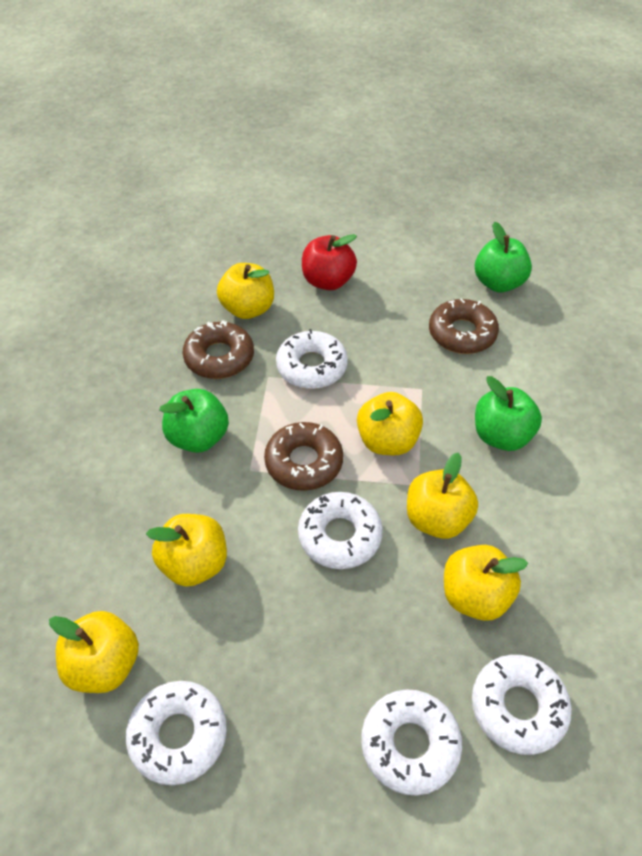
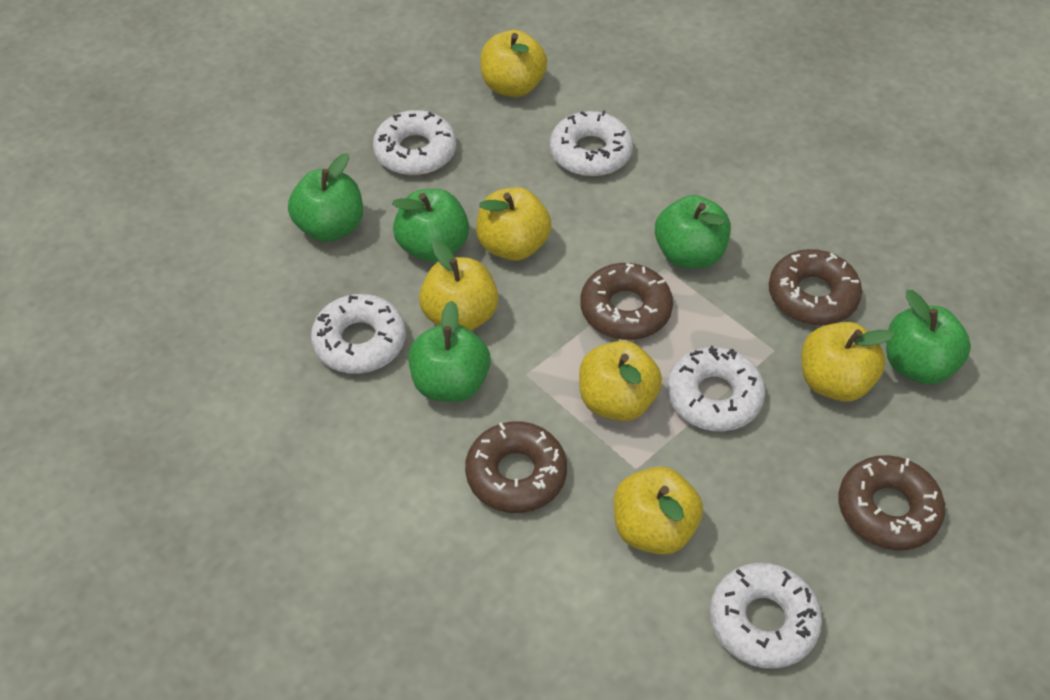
brown donut: 3 -> 4
green apple: 3 -> 5
red apple: 1 -> 0

